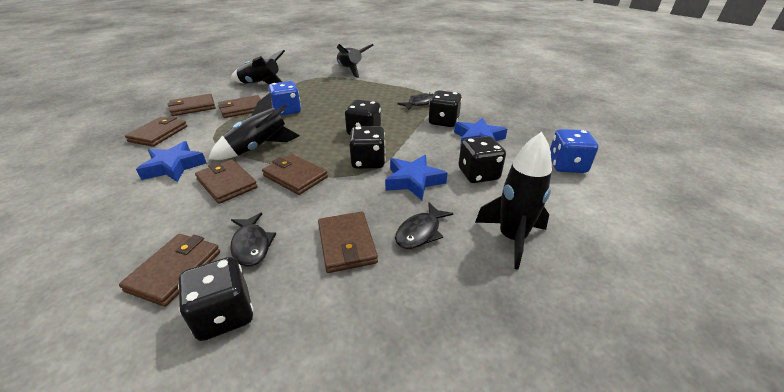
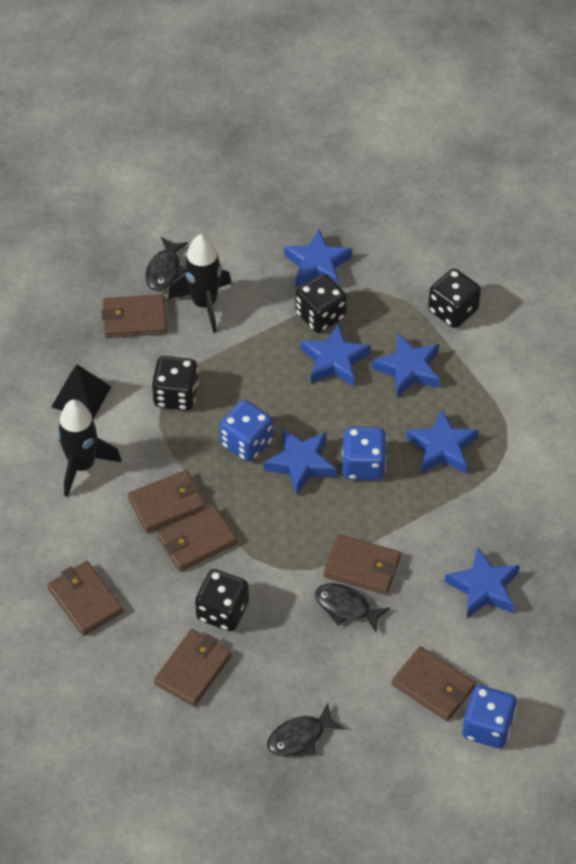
black dice: 5 -> 4
black pyramid: 0 -> 1
black rocket: 4 -> 2
blue dice: 2 -> 3
blue star: 3 -> 6

